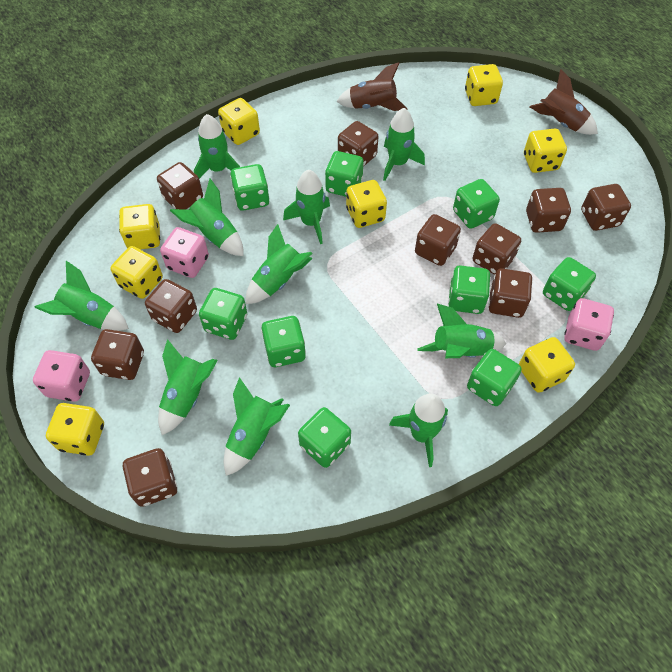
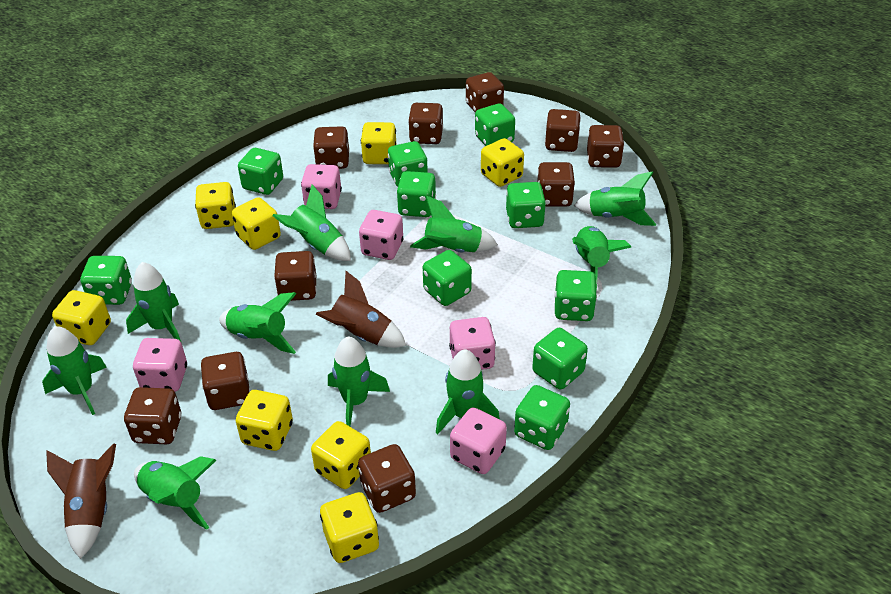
green dice: 9 -> 10
pink dice: 3 -> 5

